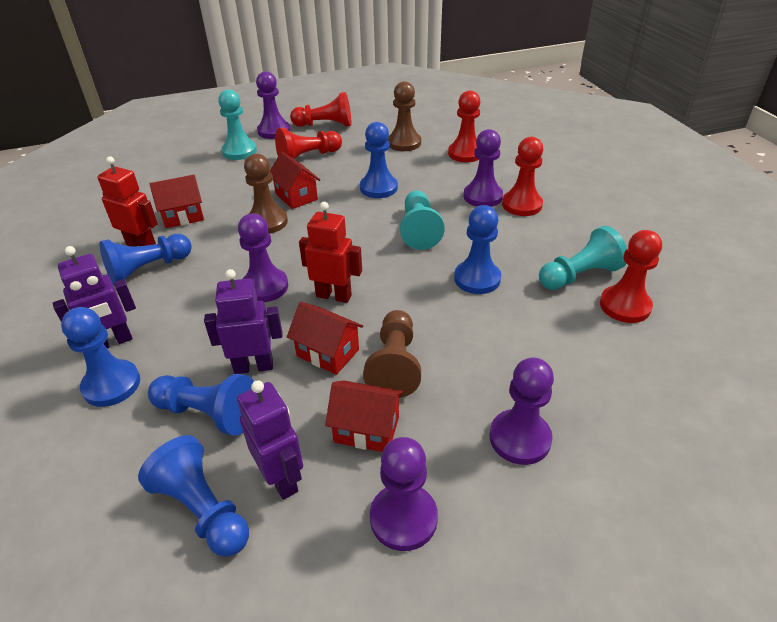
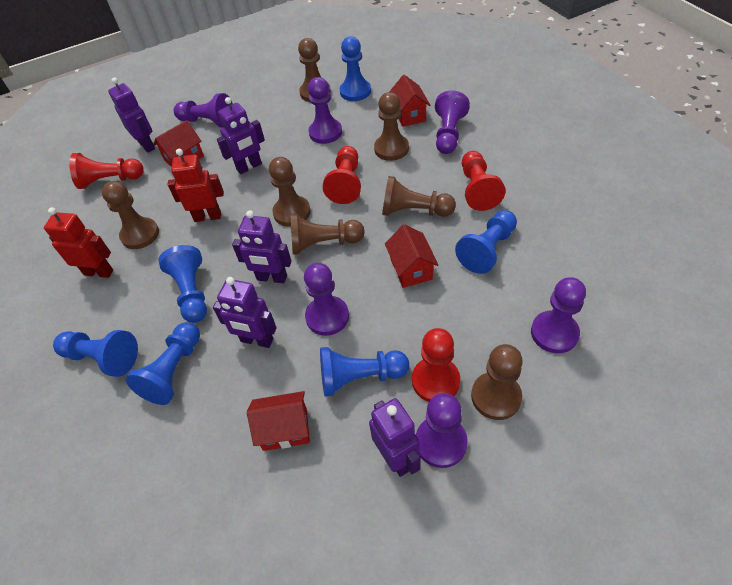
brown pawn: 3 -> 7
purple pawn: 5 -> 6
purple robot: 3 -> 5
red pawn: 5 -> 4
turquoise pawn: 3 -> 0

